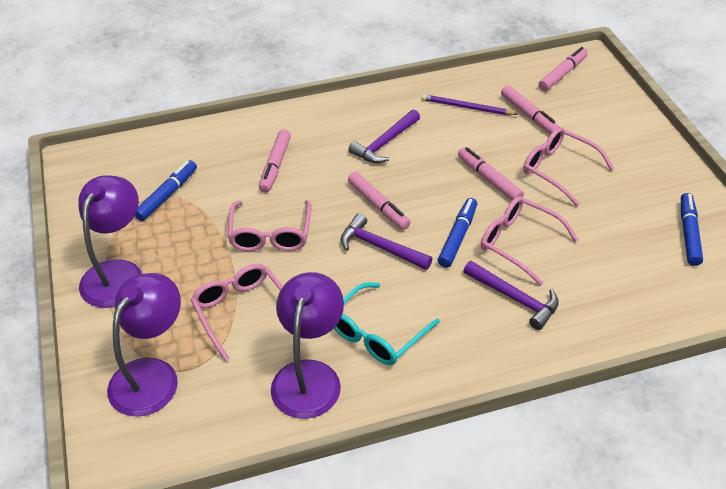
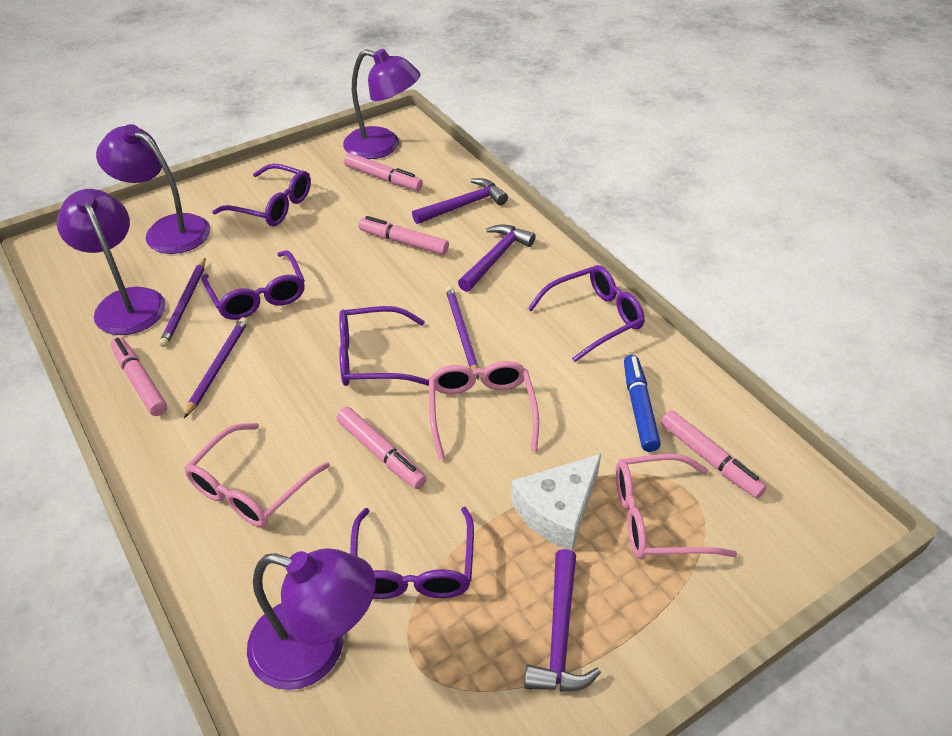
blue marker: 3 -> 1
pink glasses: 4 -> 3
purple glasses: 0 -> 5
purple lamp: 3 -> 4
purple pencil: 1 -> 3
turquoise glasses: 1 -> 0
white cheese: 0 -> 1

